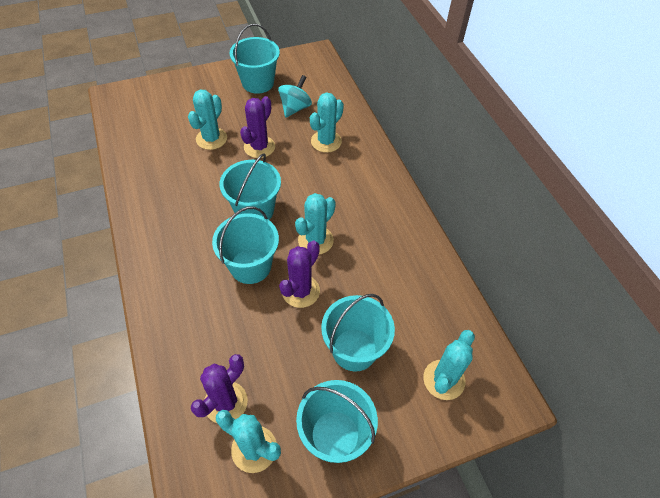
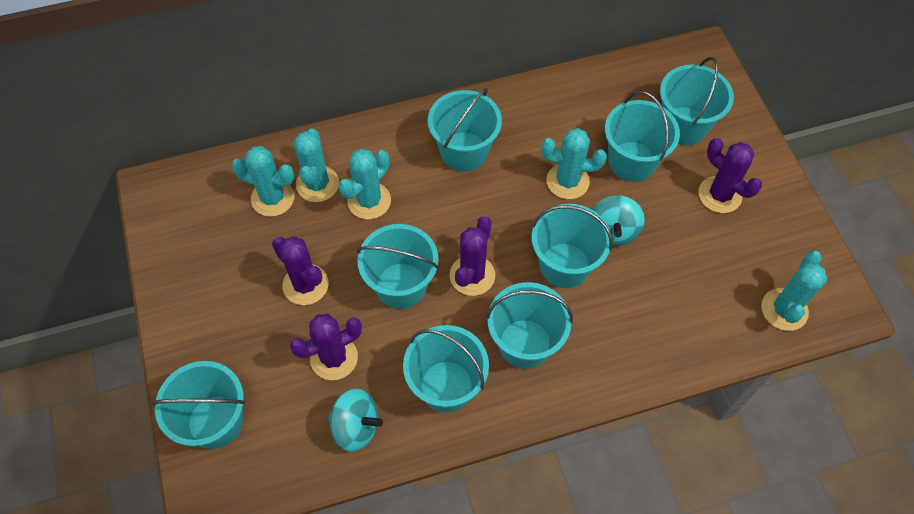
purple cactus: 3 -> 4
turquoise bucket: 5 -> 8
turquoise spinning top: 1 -> 2

